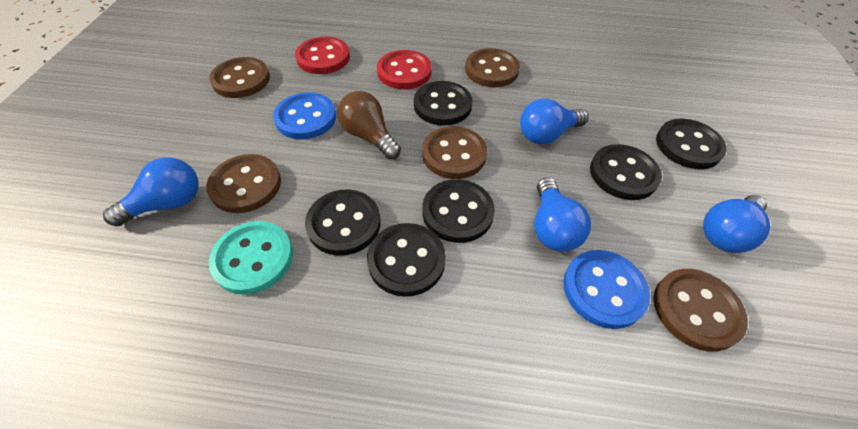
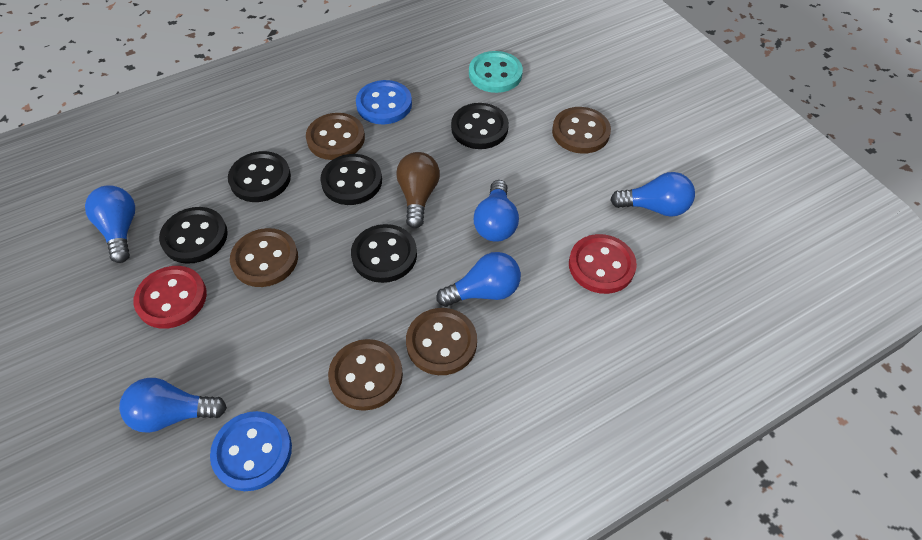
black button: 6 -> 5
blue light bulb: 4 -> 5

